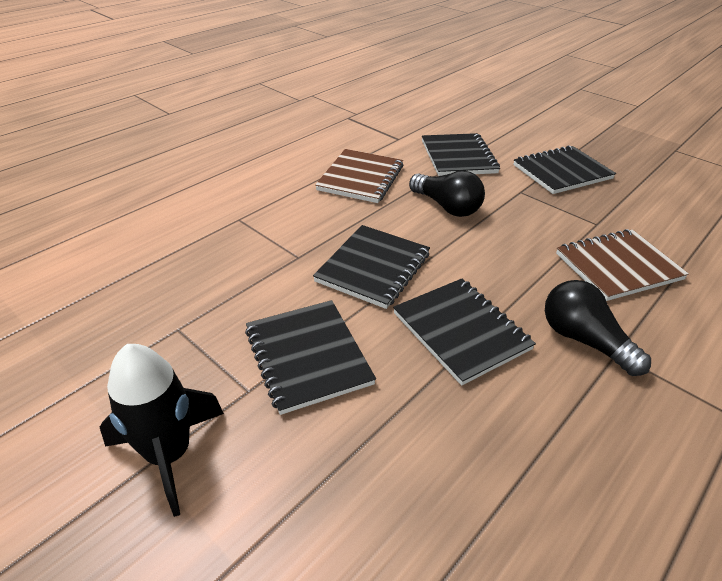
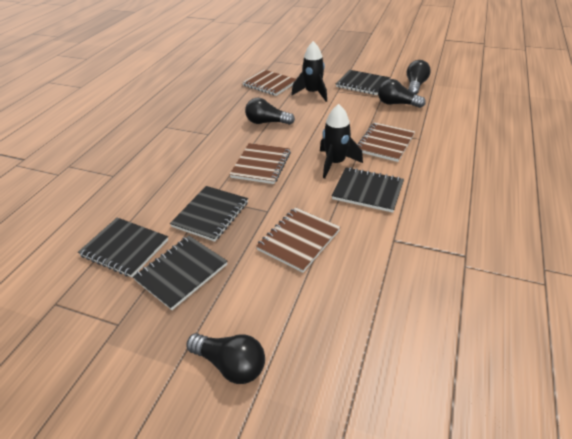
black light bulb: 2 -> 4
black rocket: 1 -> 2
brown notebook: 2 -> 4

